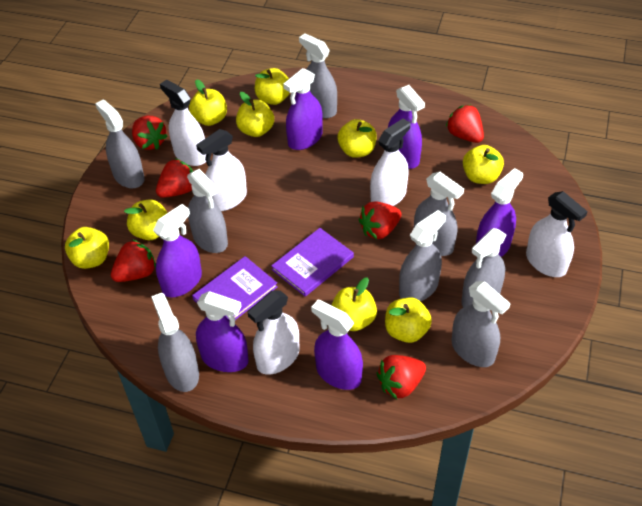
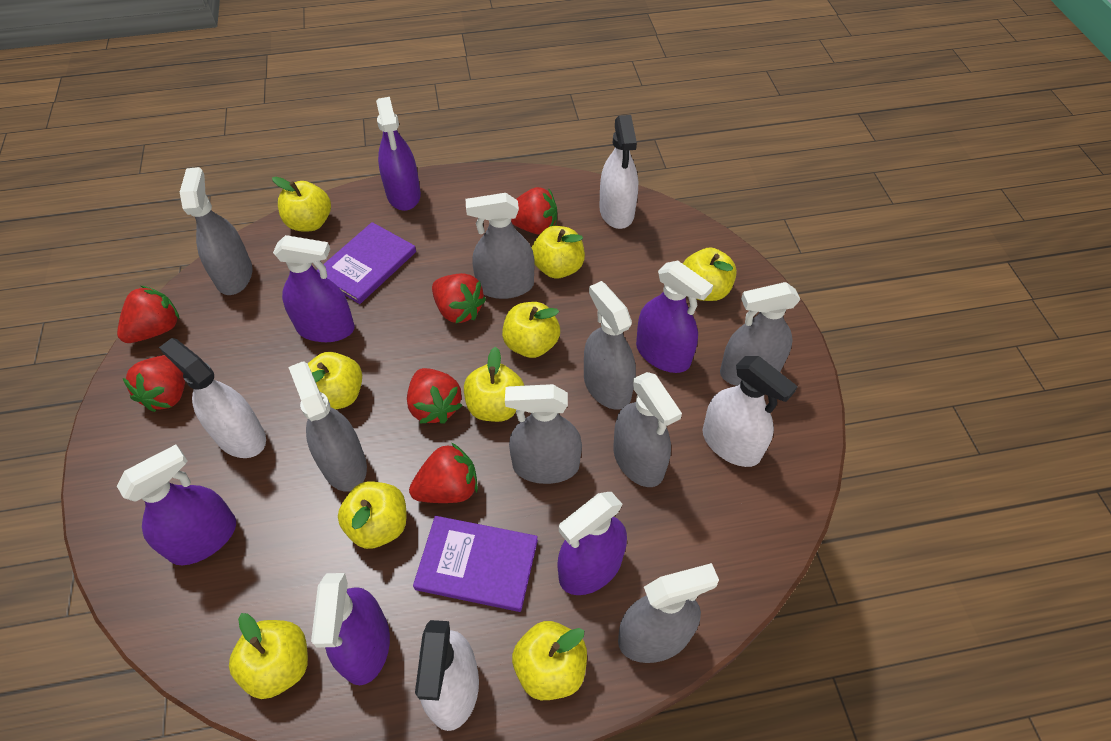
white spray bottle: 5 -> 4

